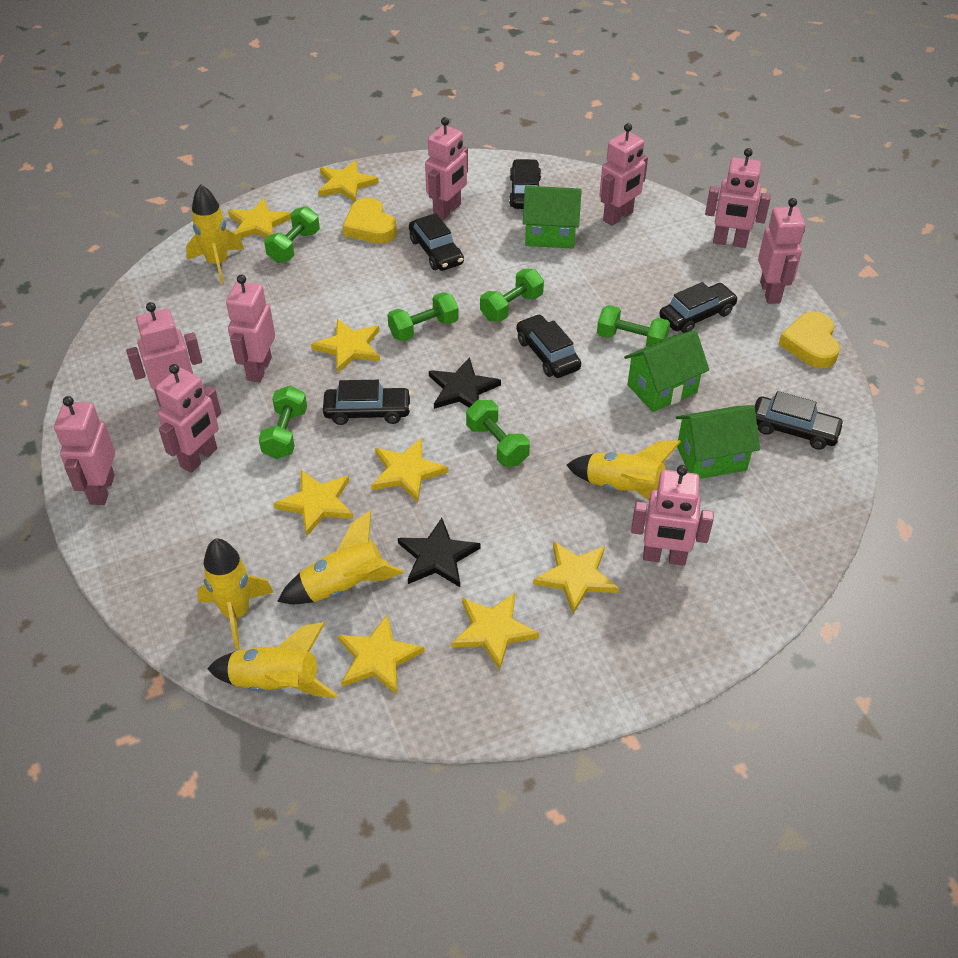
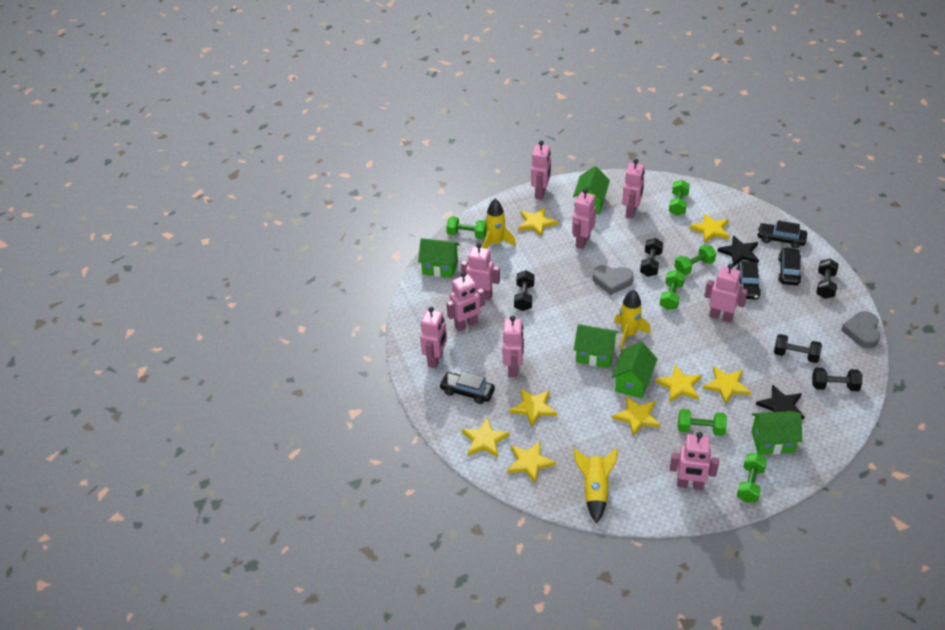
black car: 6 -> 4
black dumbbell: 0 -> 5
green house: 3 -> 5
grey heart: 0 -> 2
yellow heart: 2 -> 0
yellow rocket: 5 -> 3

